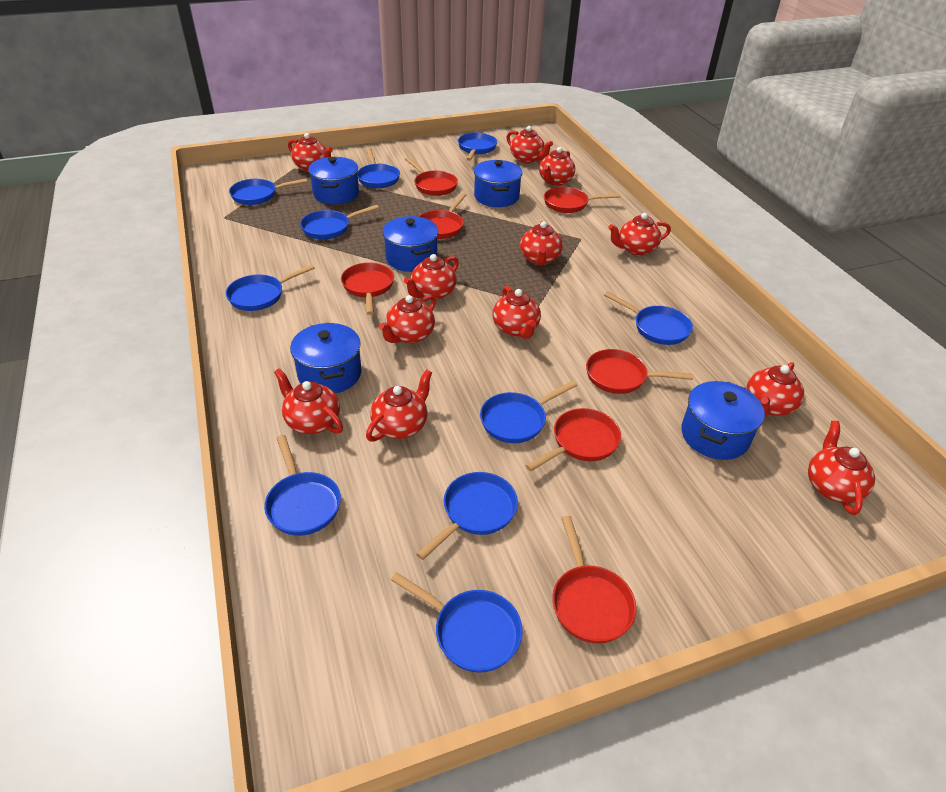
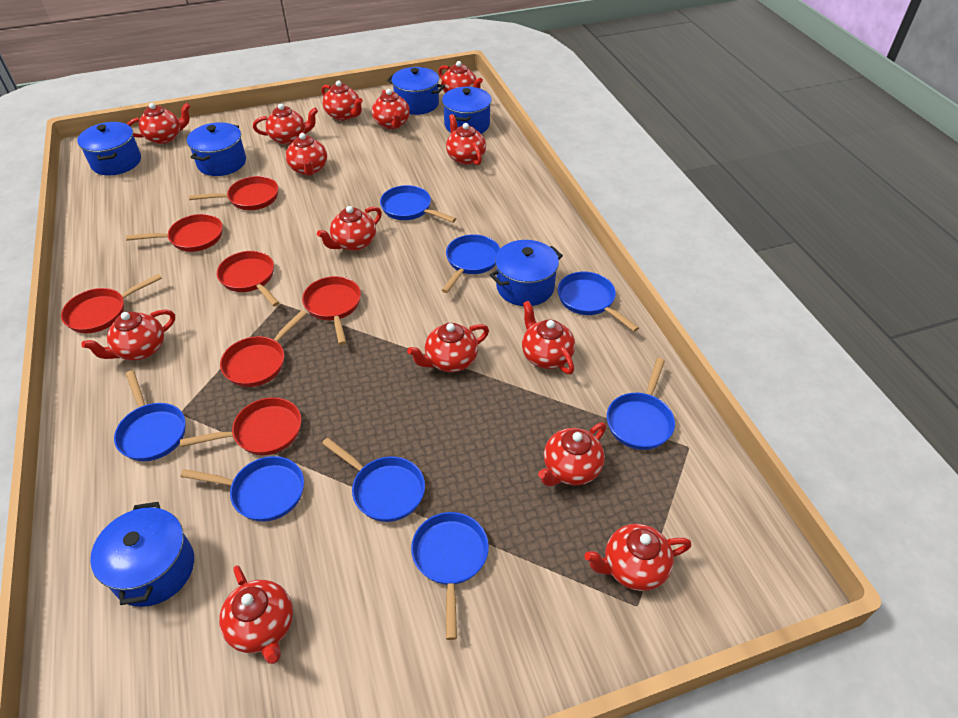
blue pan: 10 -> 8
blue pot: 5 -> 6
red teapot: 12 -> 14

